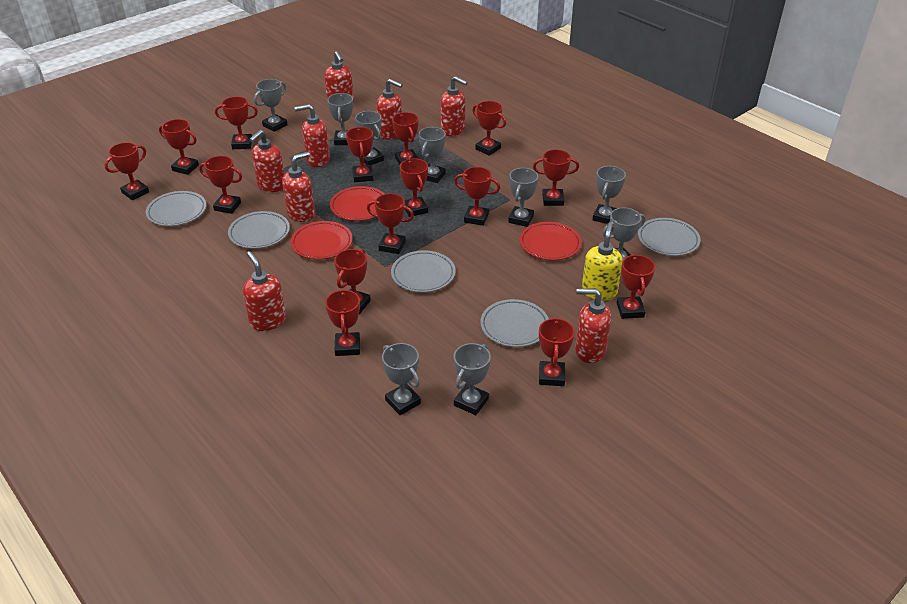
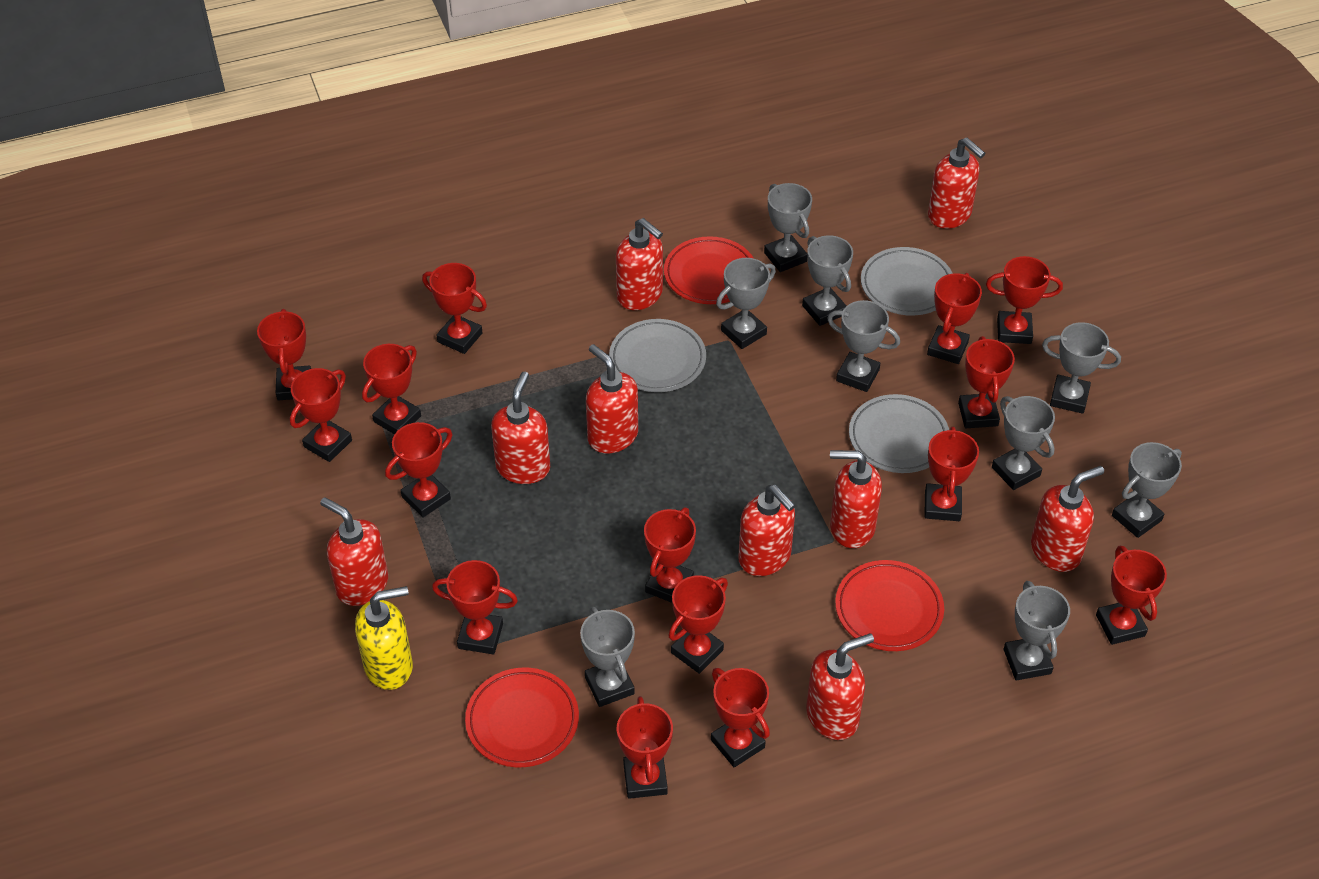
grey plate: 5 -> 3
red soap dispenser: 8 -> 9

